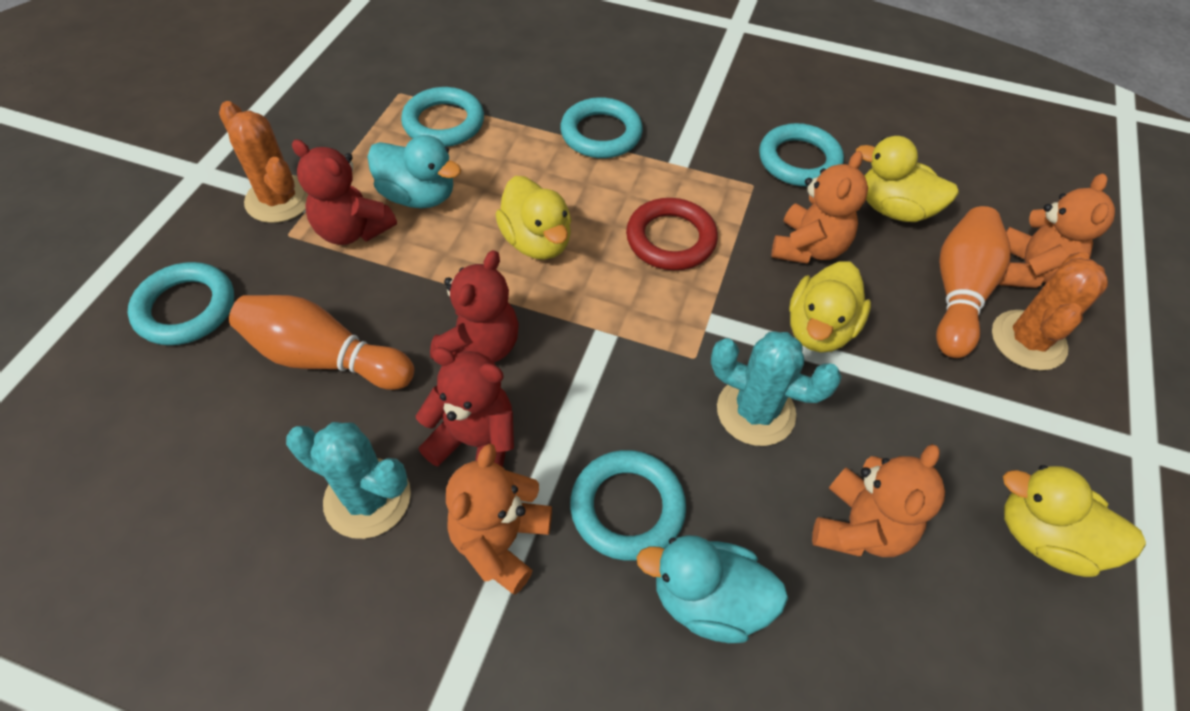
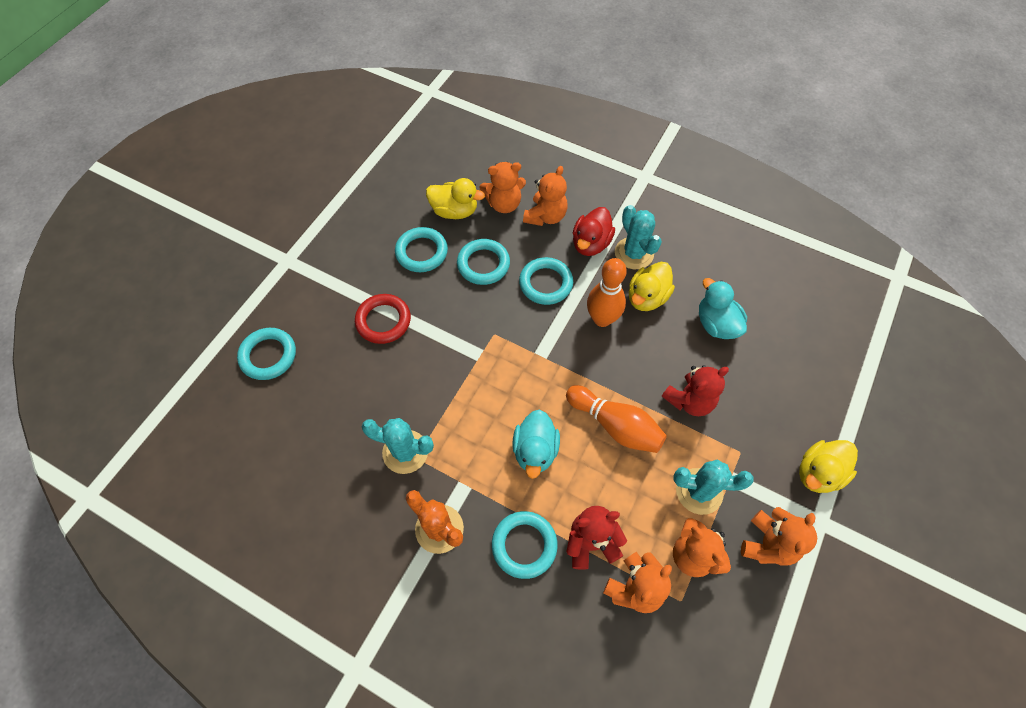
orange cactus: 2 -> 1
orange teddy bear: 4 -> 5
red duck: 0 -> 1
red teddy bear: 3 -> 2
turquoise cactus: 2 -> 3
yellow duck: 4 -> 3

